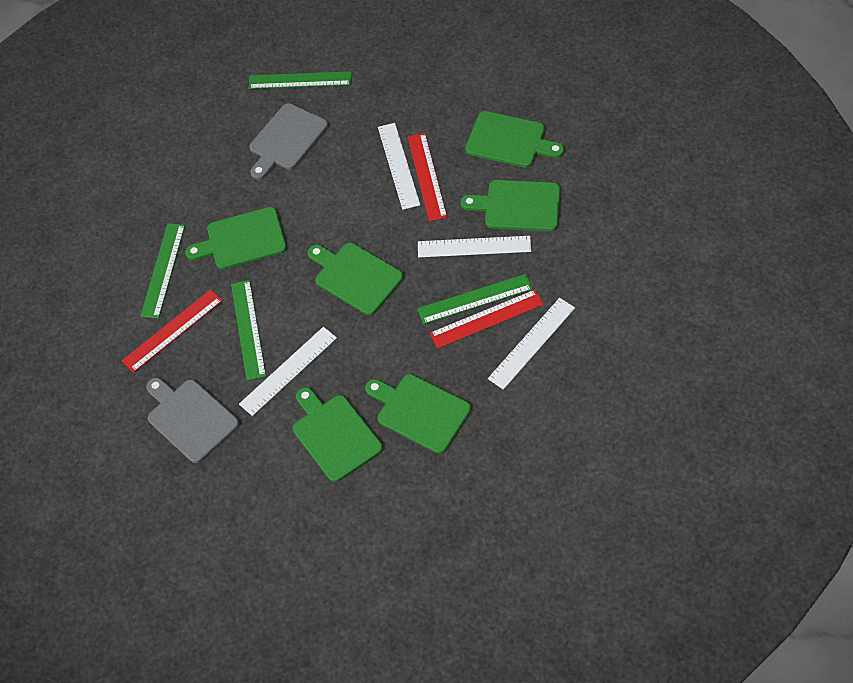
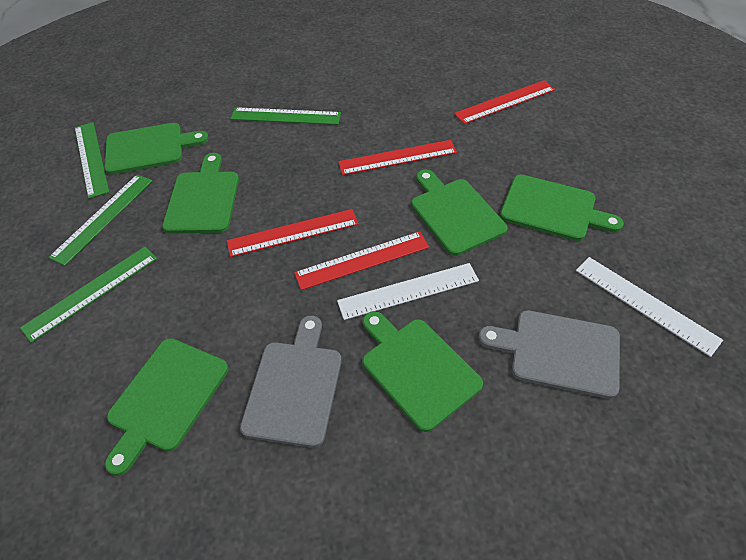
red ruler: 3 -> 4
white ruler: 4 -> 2

